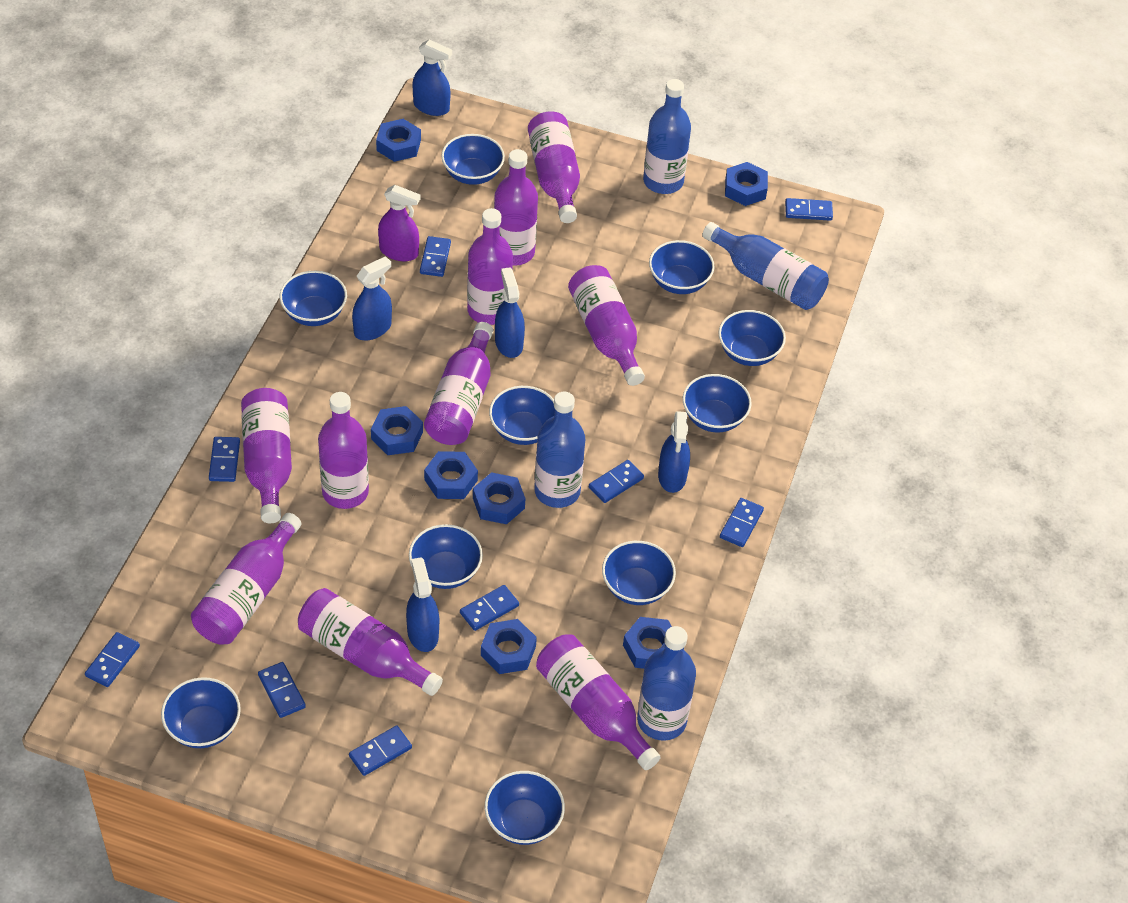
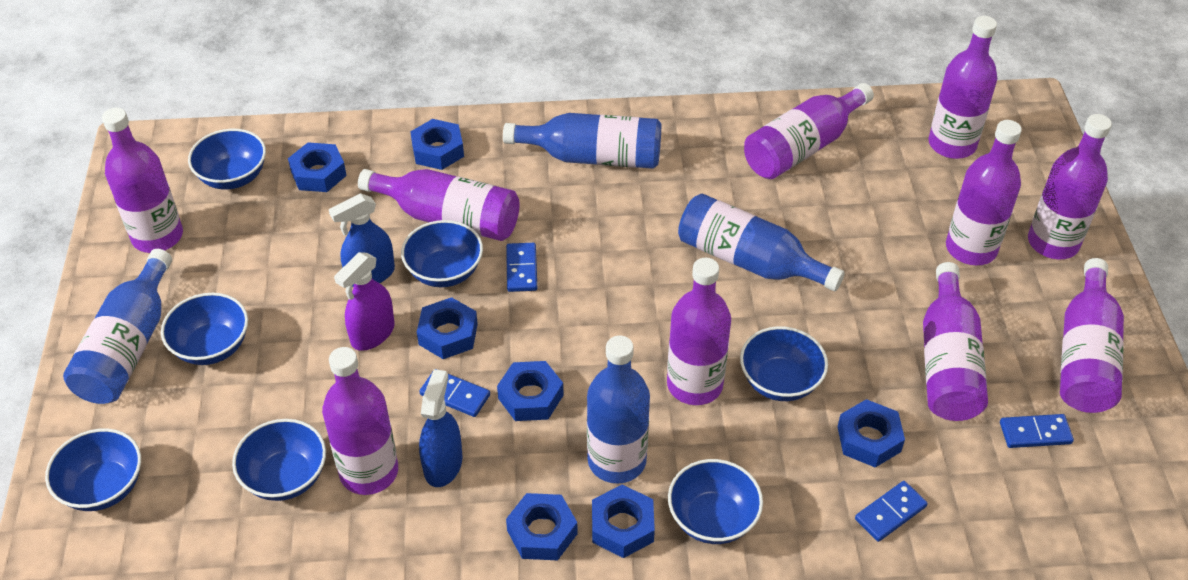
blue bowl: 10 -> 7
blue domino: 9 -> 4
blue spray bottle: 5 -> 2

